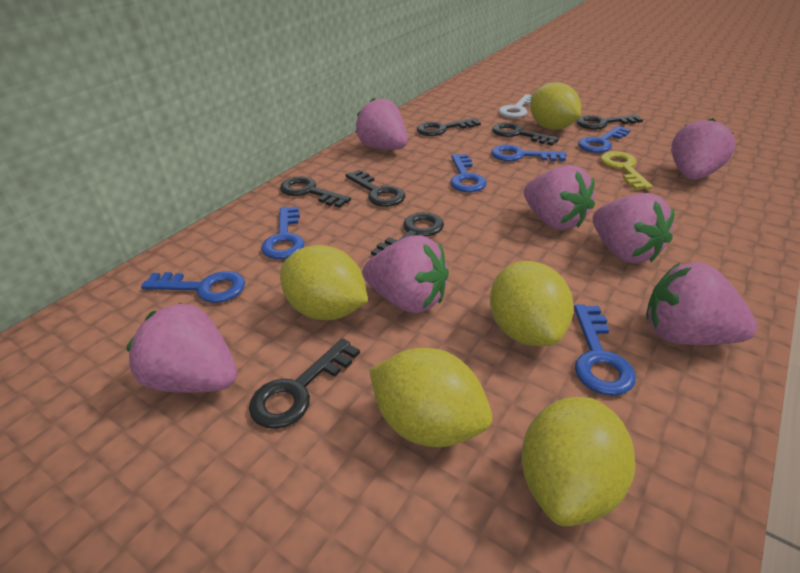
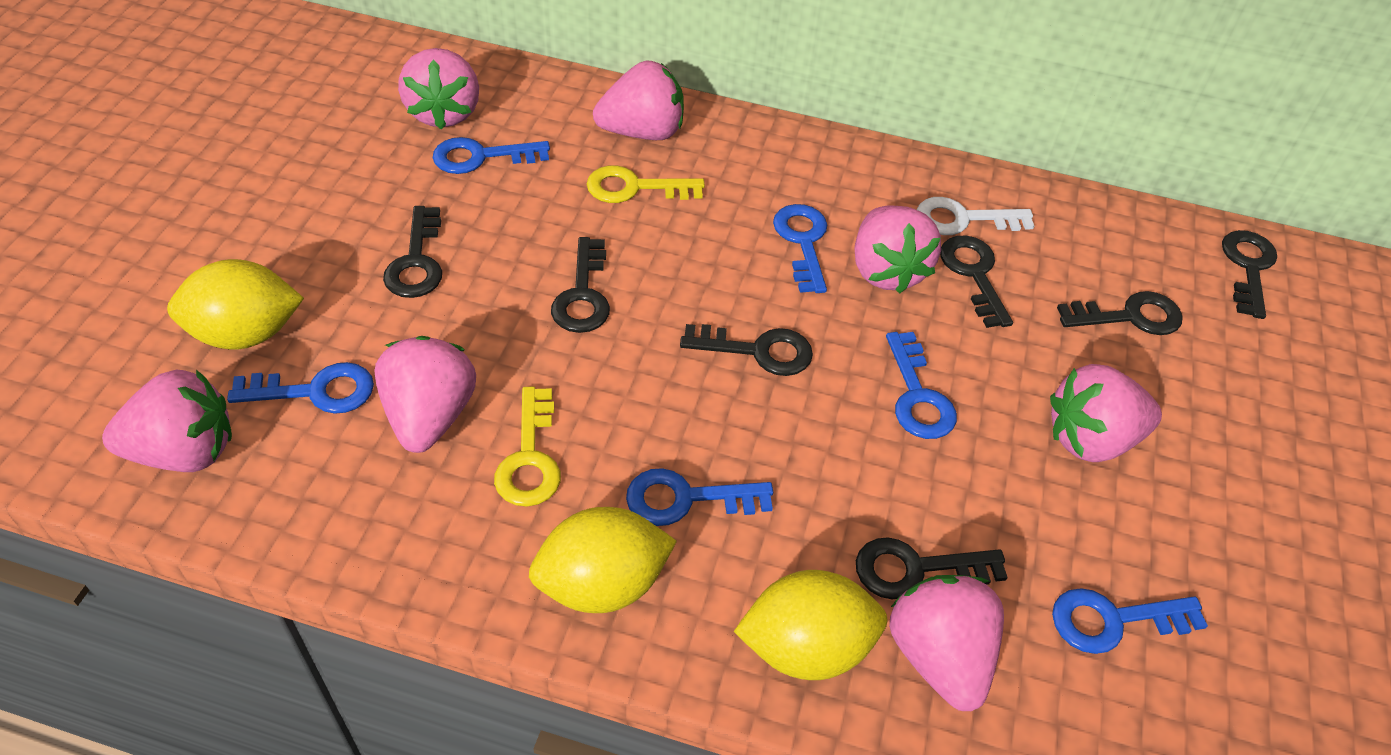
yellow key: 1 -> 2
yellow lemon: 5 -> 3

